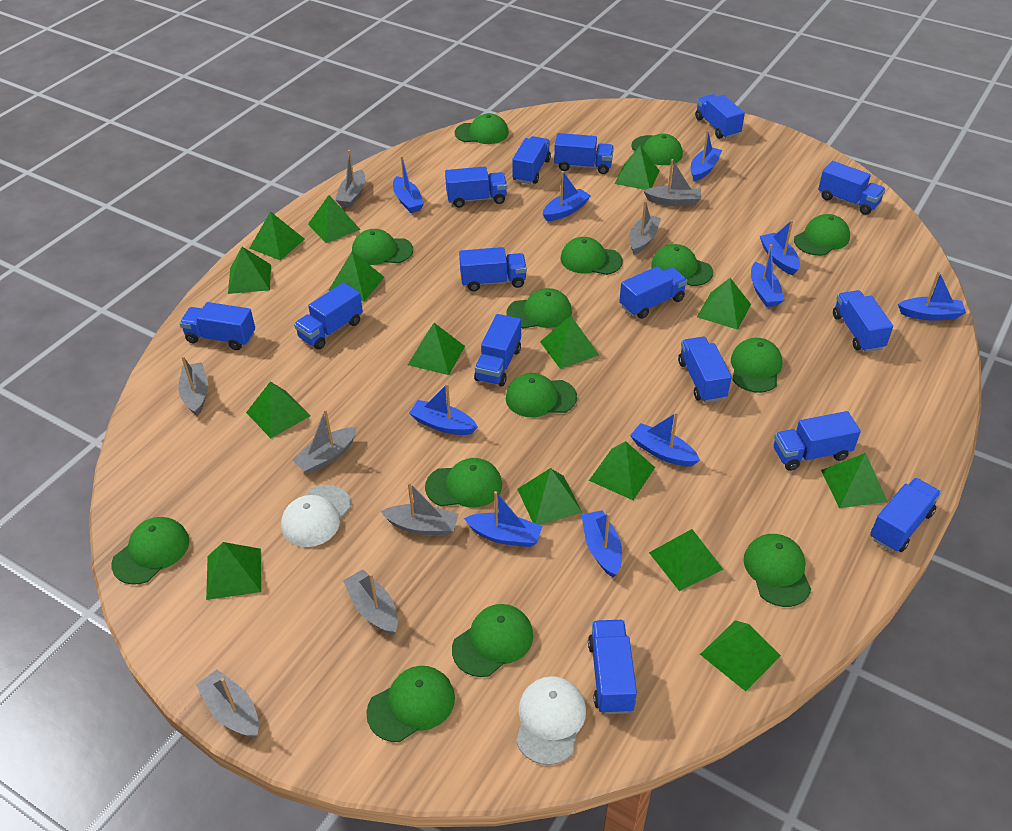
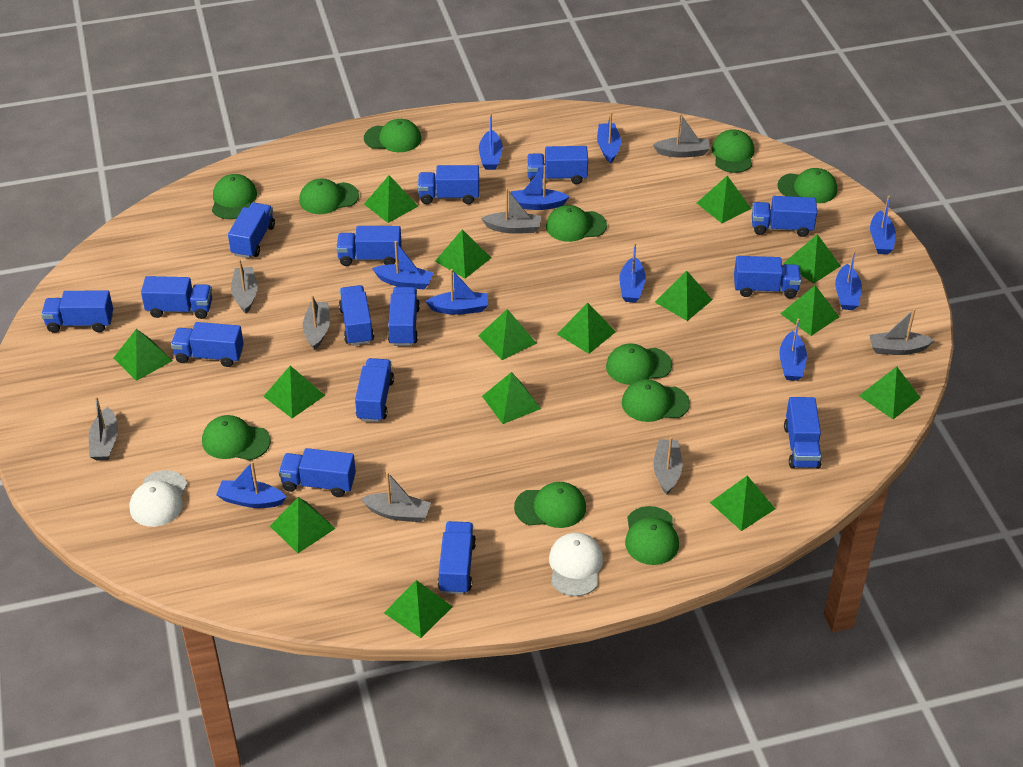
green cap: 14 -> 11

